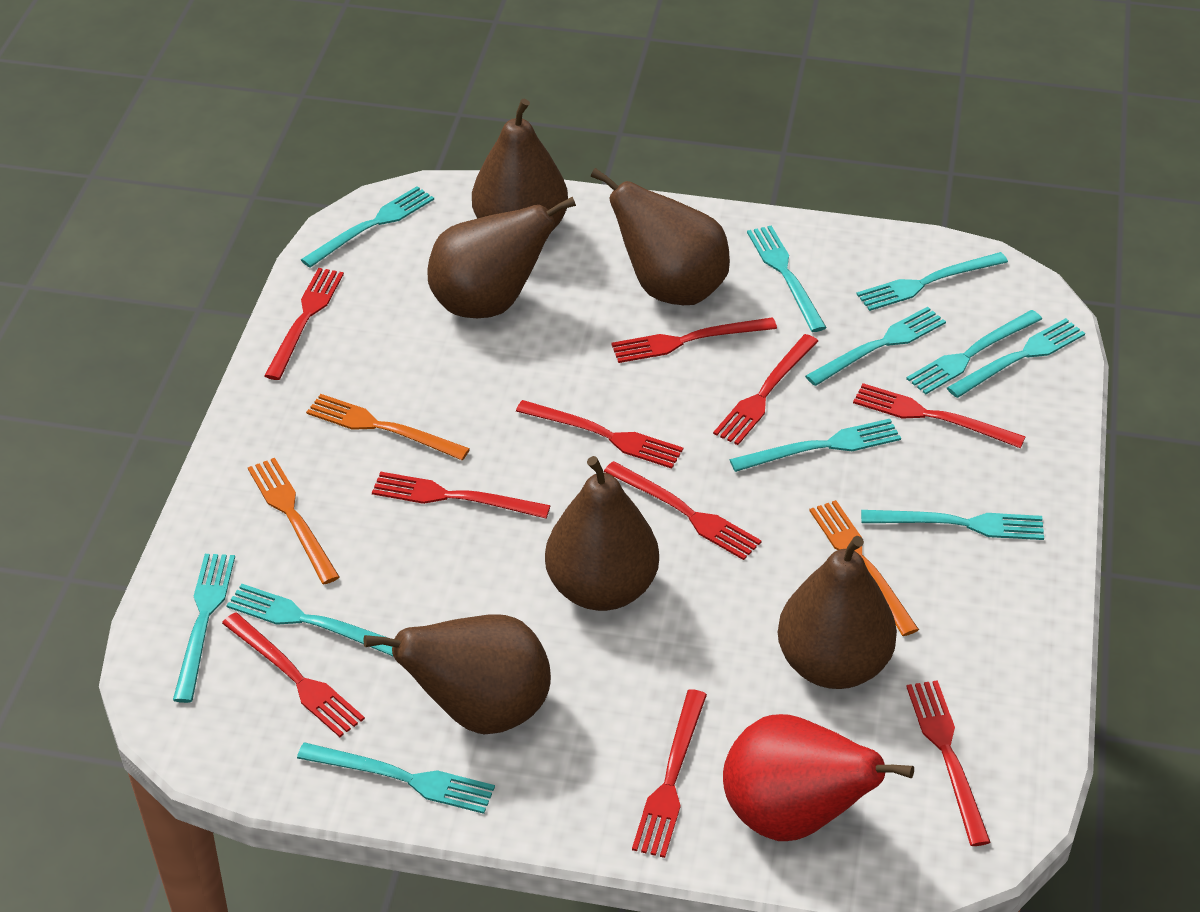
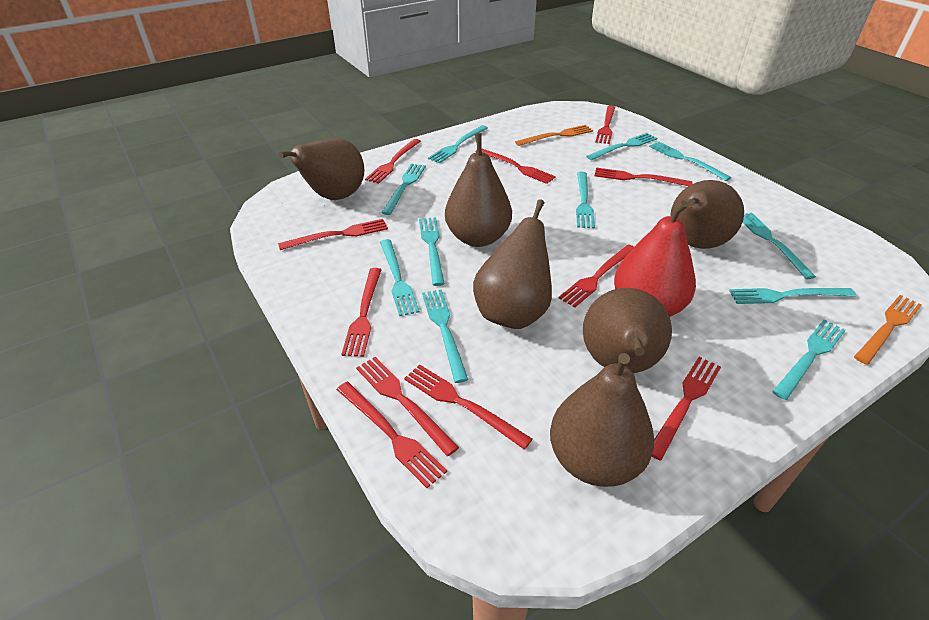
orange fork: 3 -> 2
red fork: 10 -> 11

